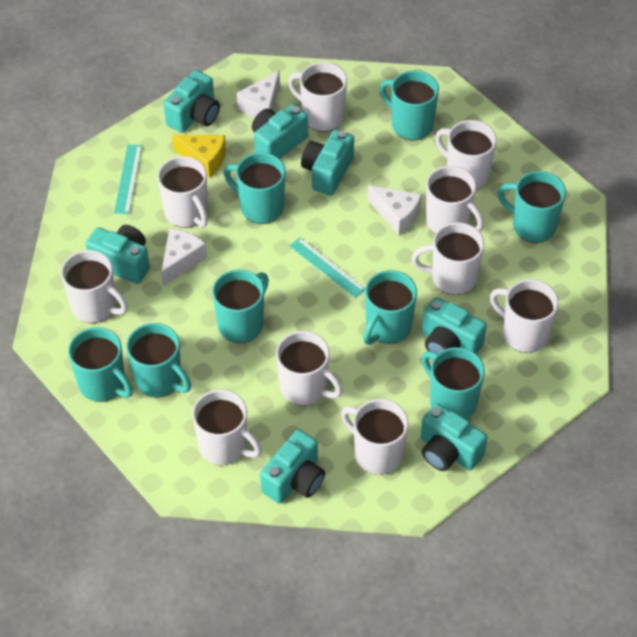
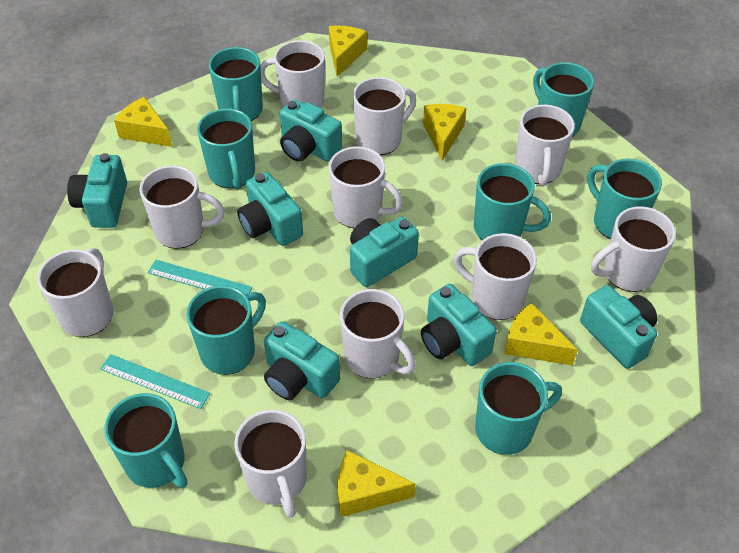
white cheese: 3 -> 0
yellow cheese: 1 -> 5

